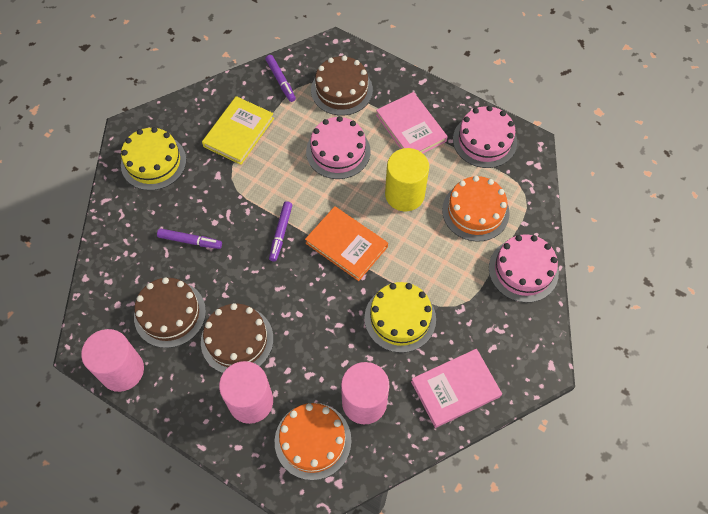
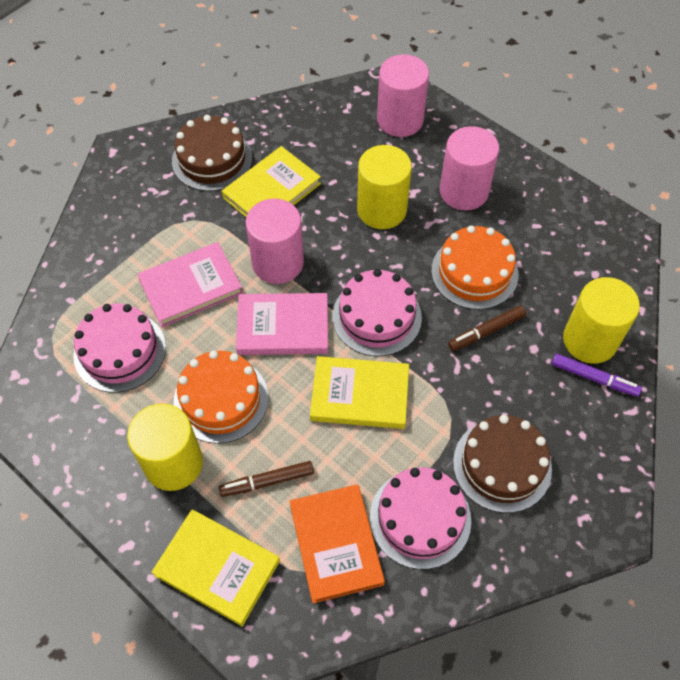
brown cake: 3 -> 2
brown marker: 0 -> 2
purple marker: 3 -> 1
yellow book: 1 -> 3
yellow cake: 2 -> 0
yellow cylinder: 1 -> 3

